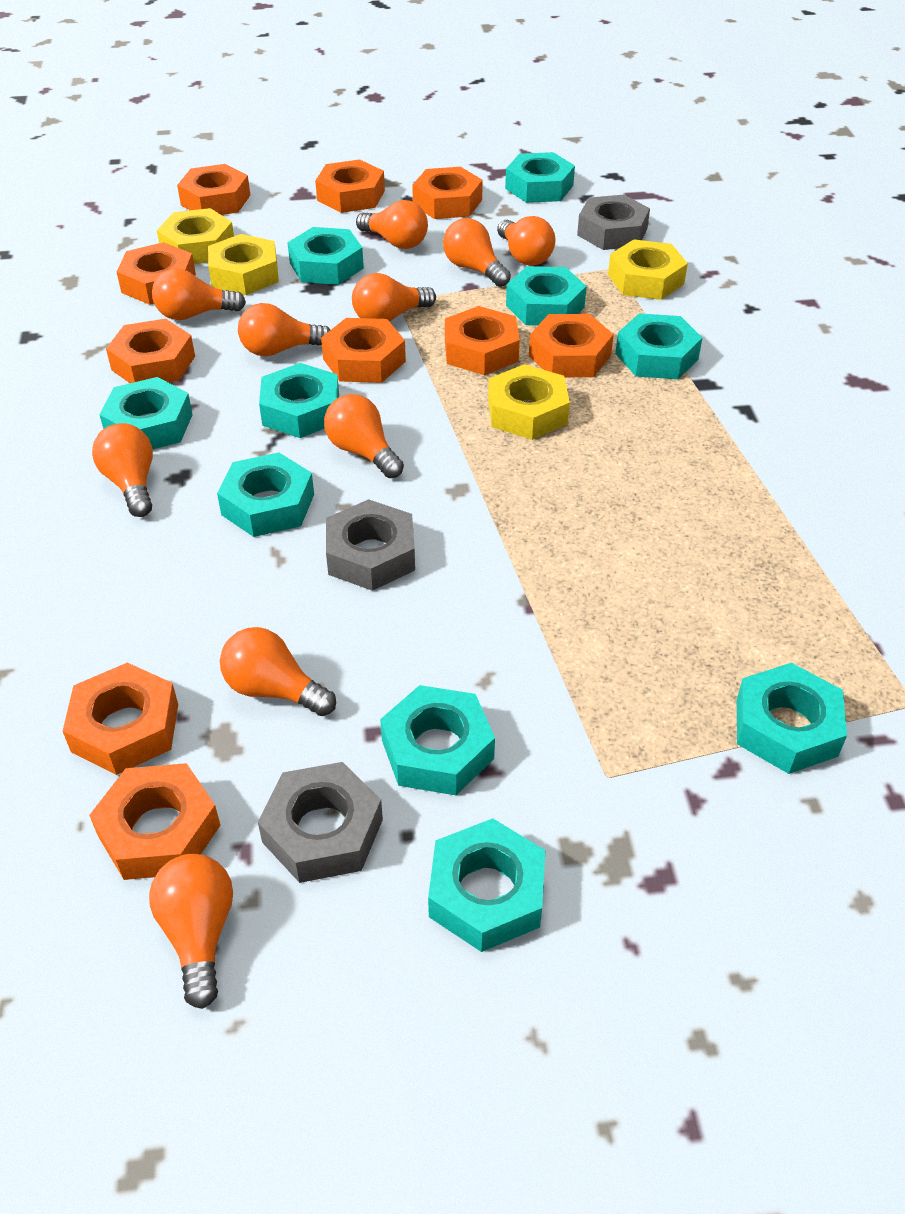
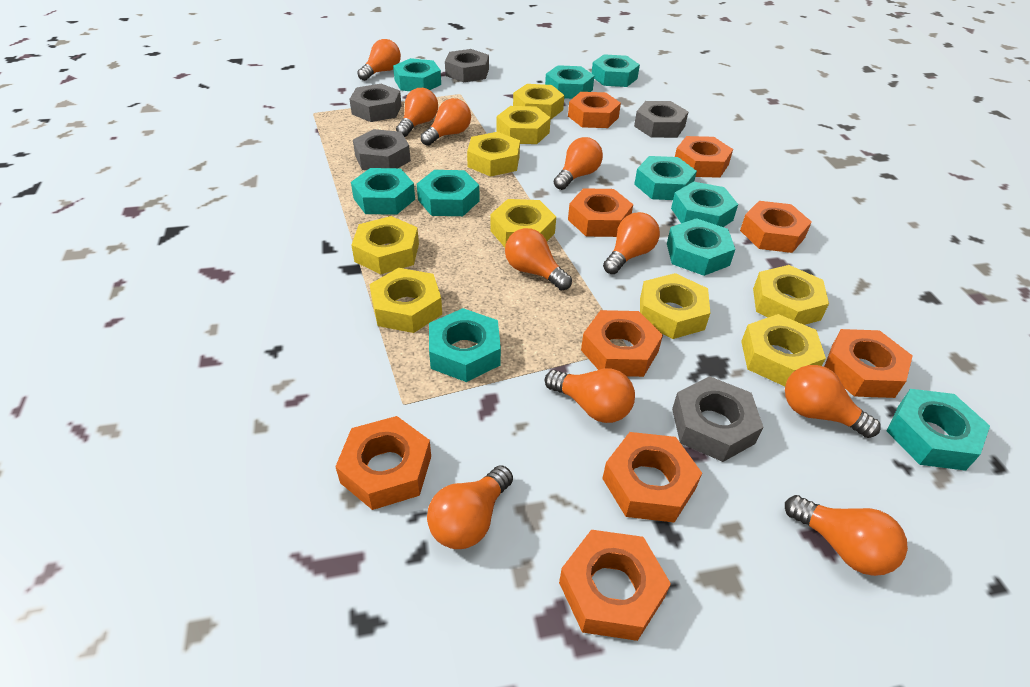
grey nut: 3 -> 5
orange nut: 10 -> 9
yellow nut: 4 -> 9

